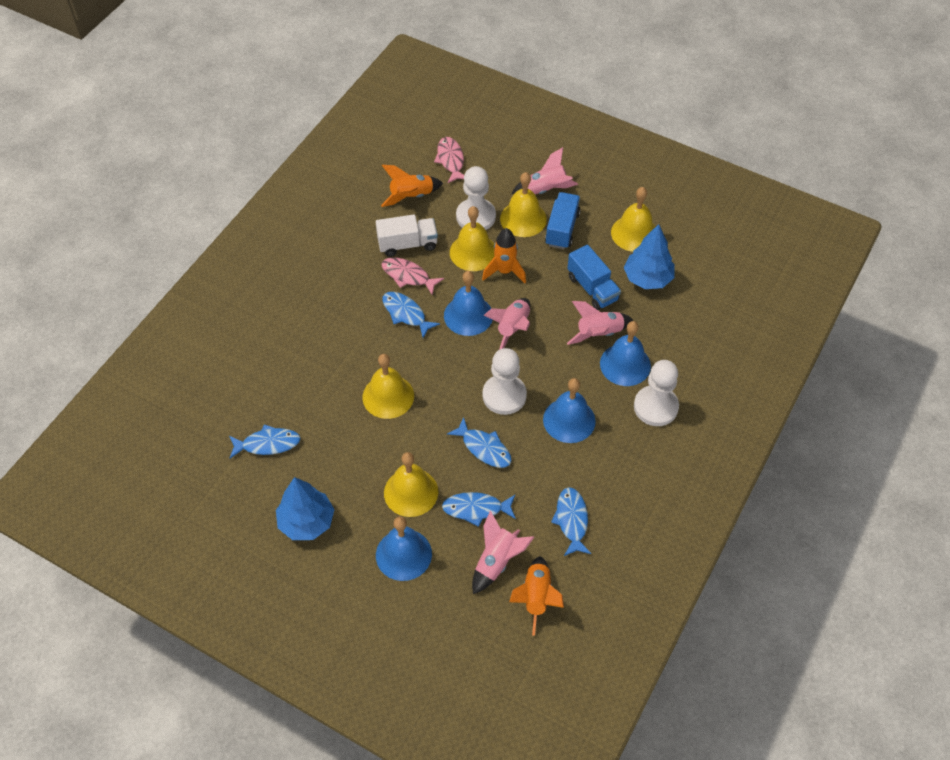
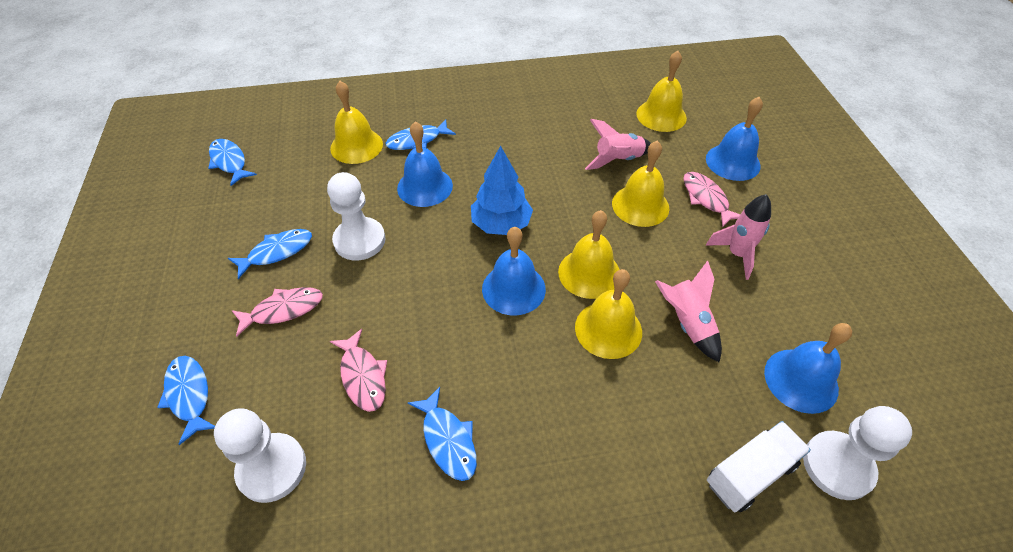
blue tree: 2 -> 1
blue truck: 2 -> 0
orange rocket: 3 -> 0
pink fish: 2 -> 3
pink rocket: 4 -> 3

